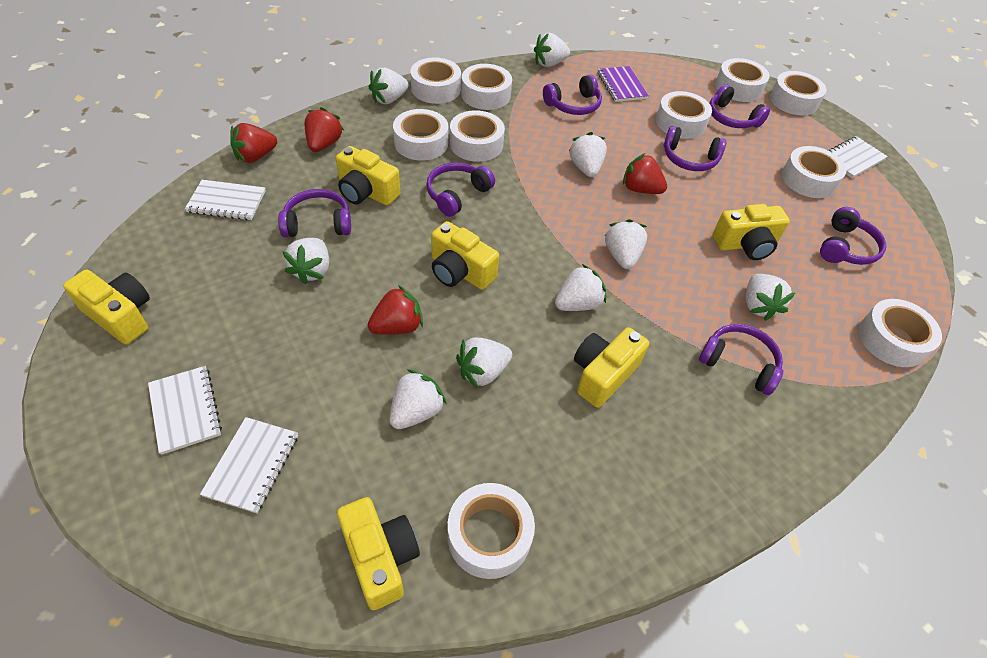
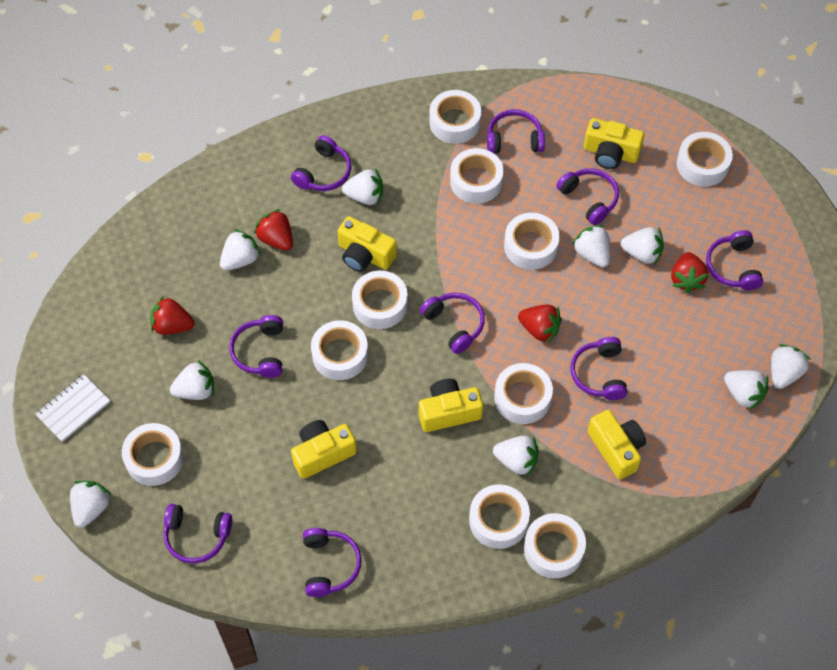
purple headphones: 7 -> 9
purple notebook: 1 -> 0
white notebook: 4 -> 1
yellow camera: 6 -> 5

